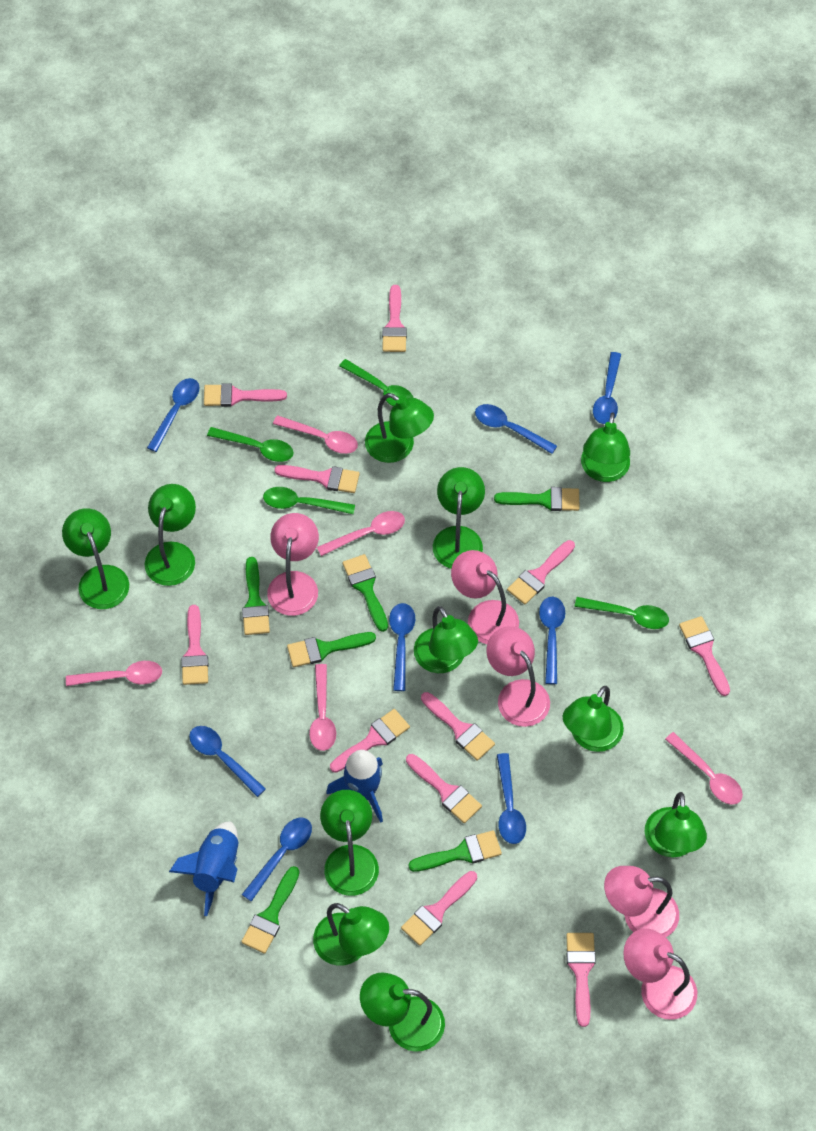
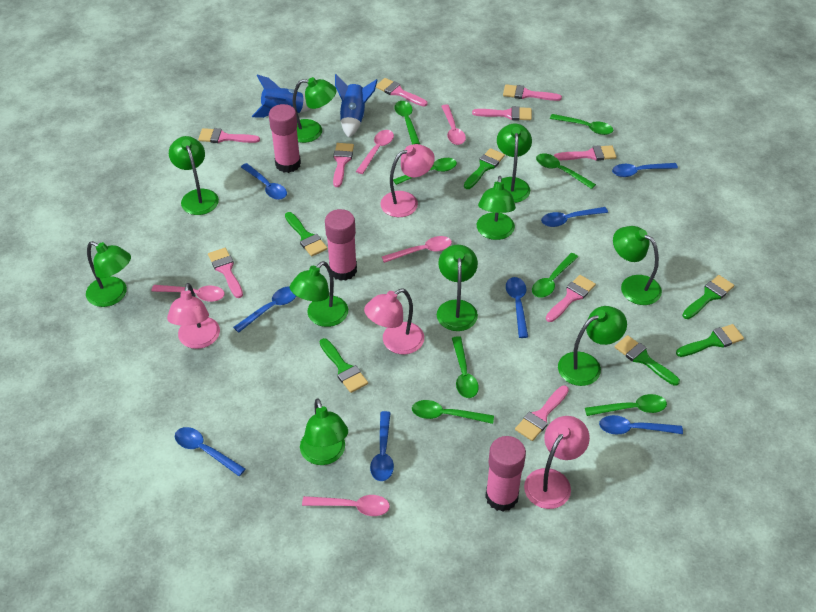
green lamp: 11 -> 10
green spoon: 4 -> 8
pink brush: 11 -> 9
pink glue stick: 0 -> 3
pink lamp: 5 -> 4

